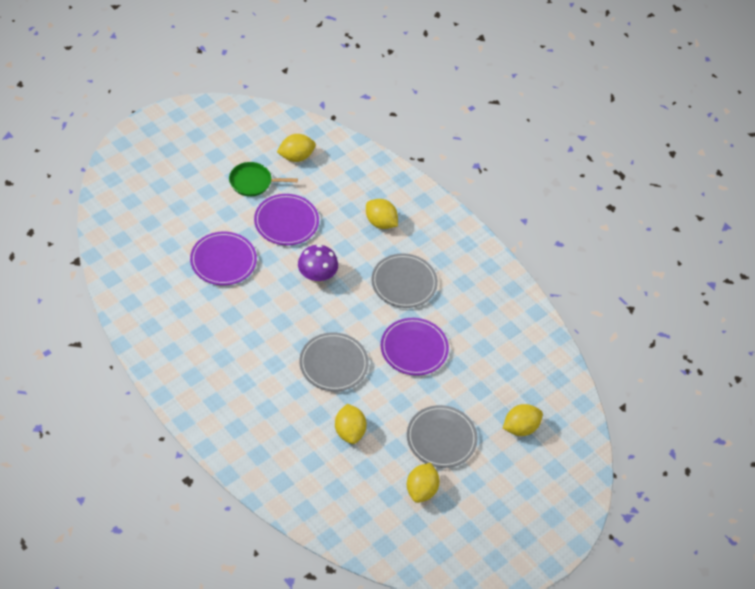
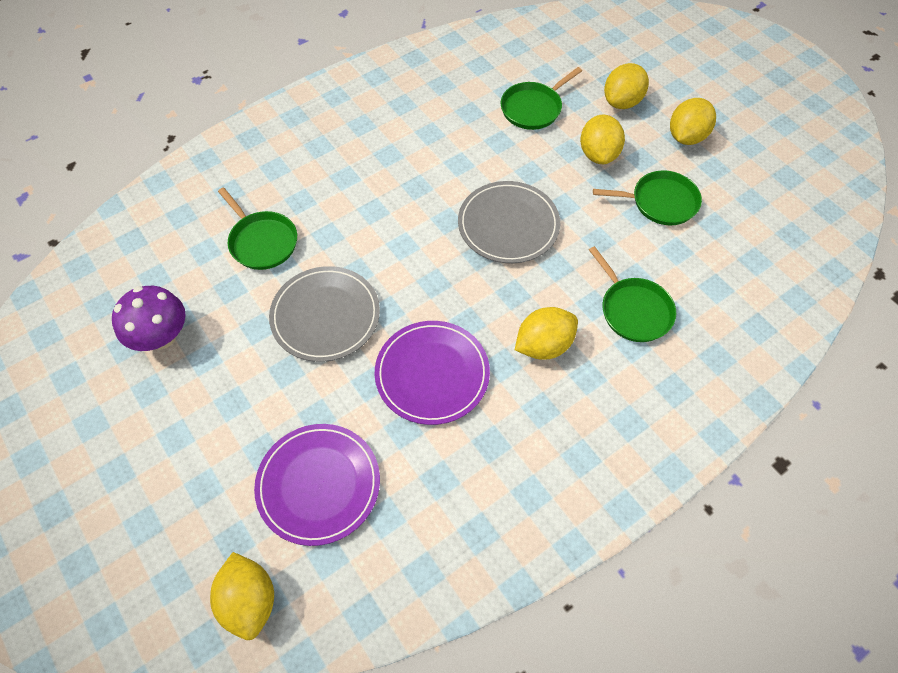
green pan: 1 -> 4
grey plate: 3 -> 2
purple plate: 3 -> 2

